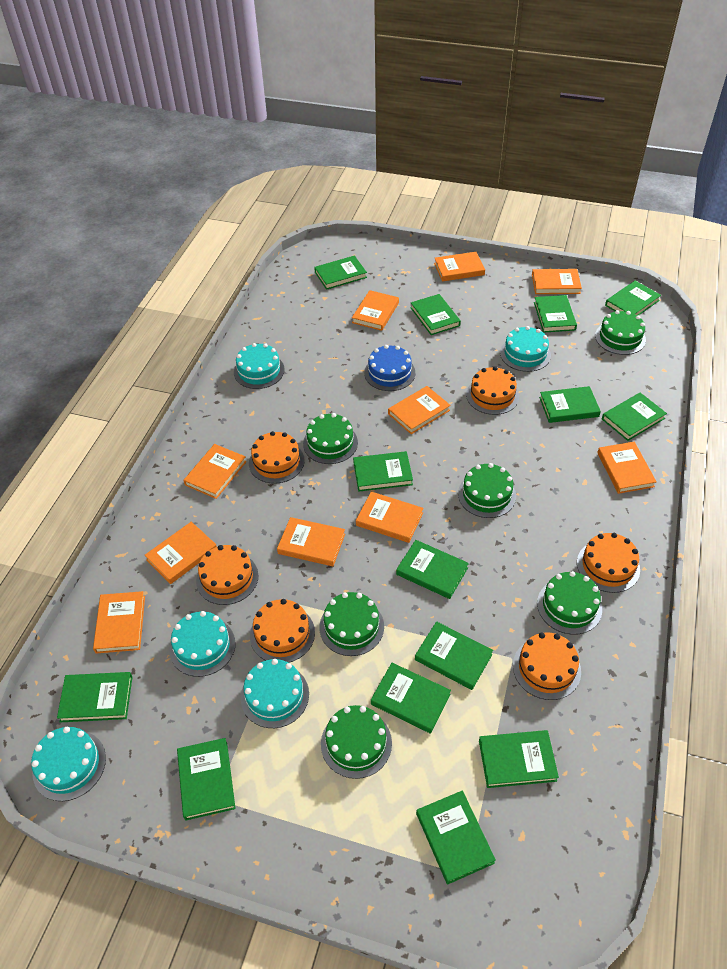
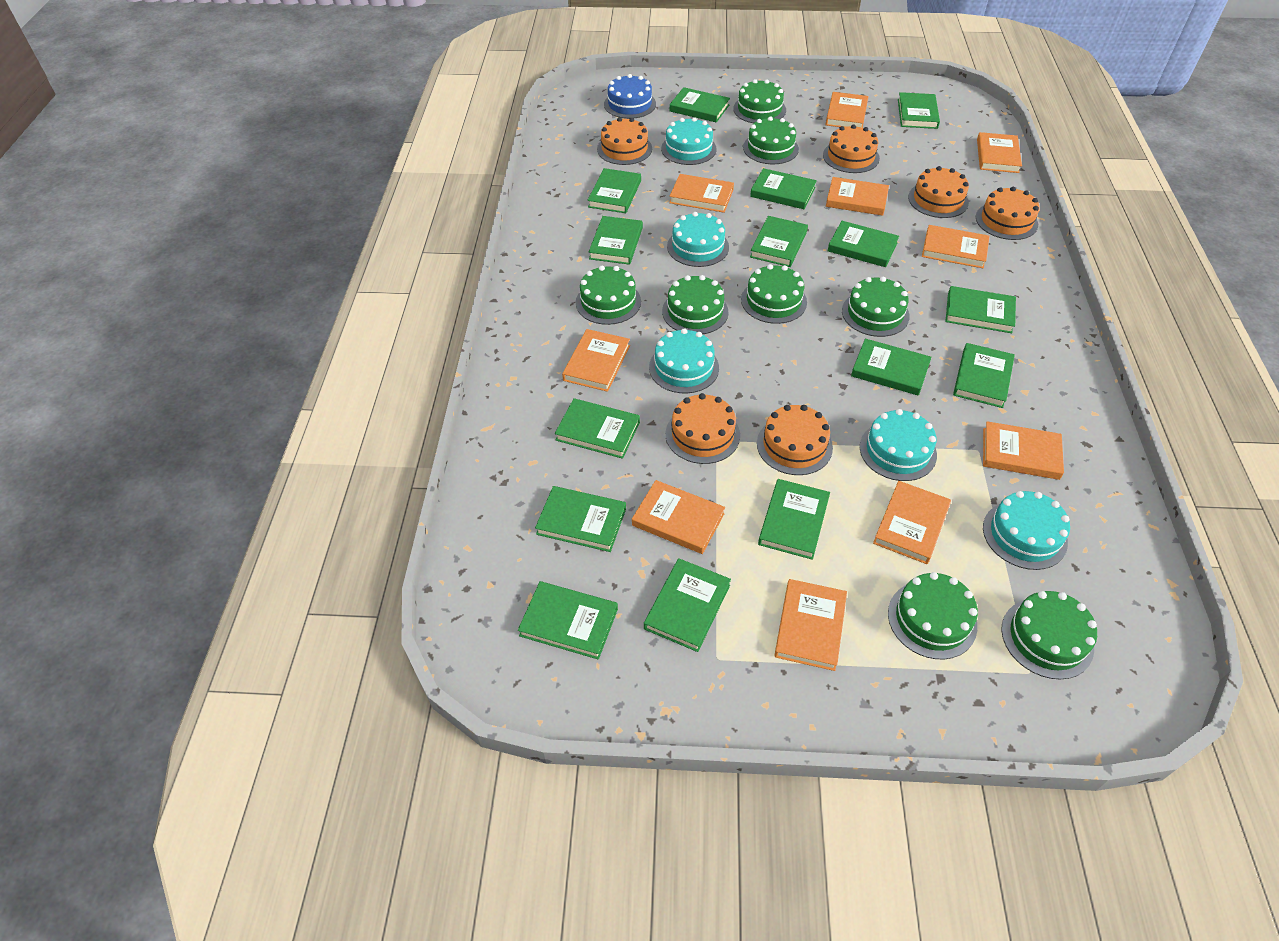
green book: 14 -> 15
green cake: 6 -> 8

